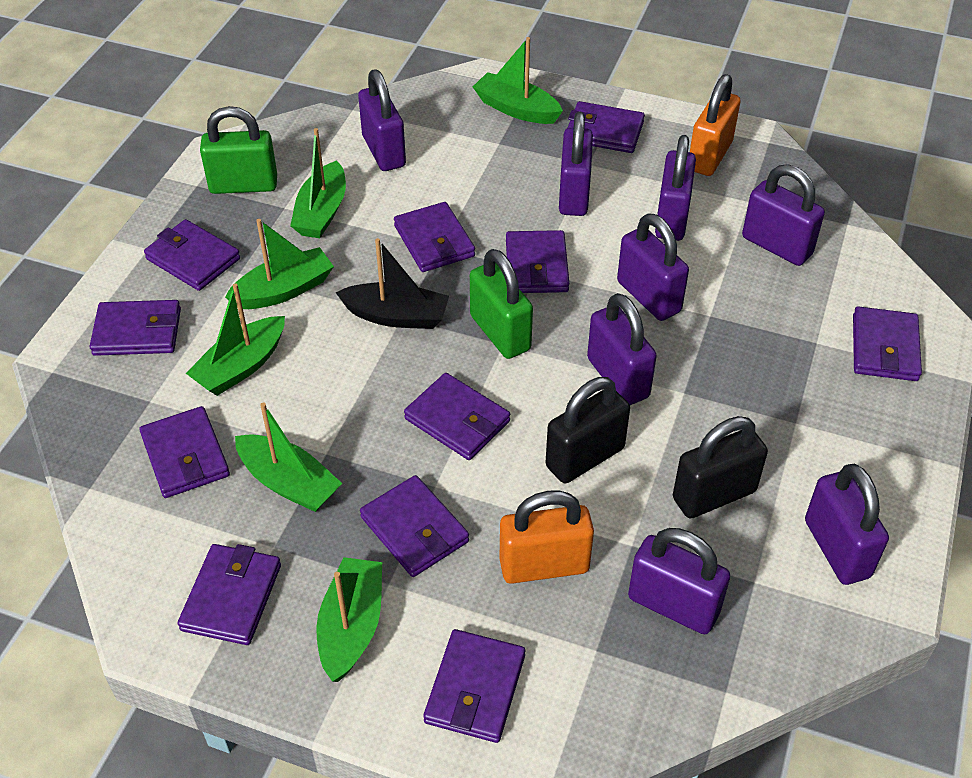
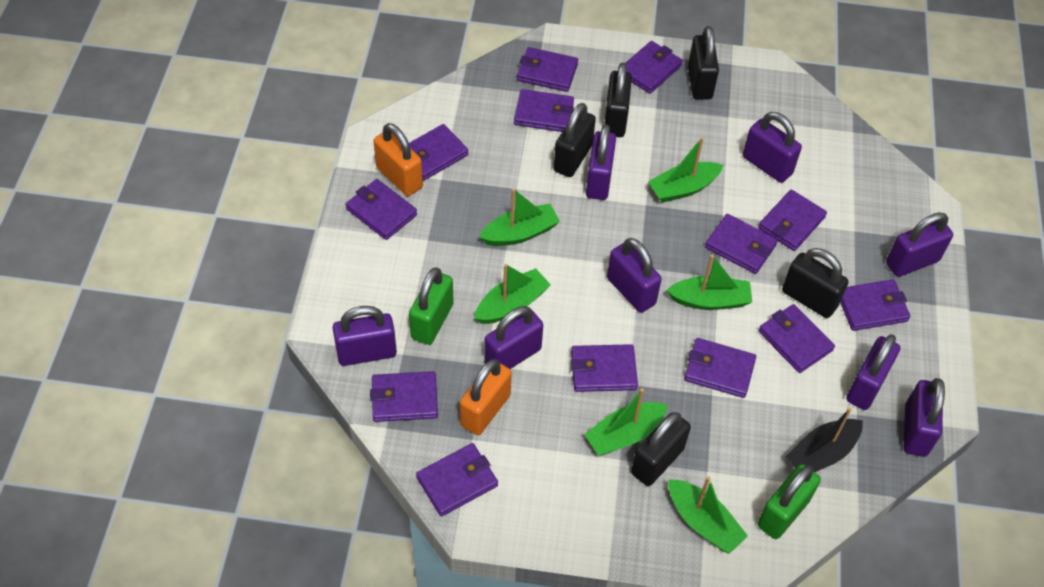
black padlock: 2 -> 5
purple wallet: 11 -> 13

